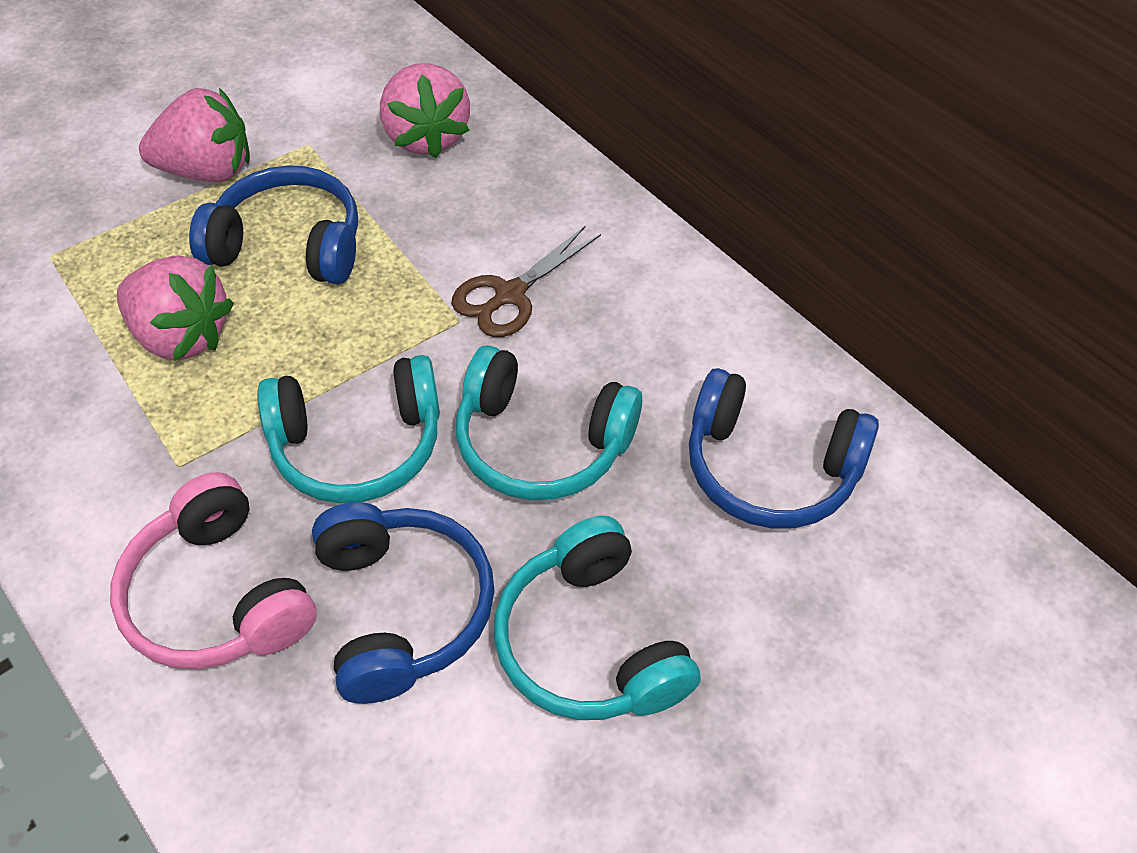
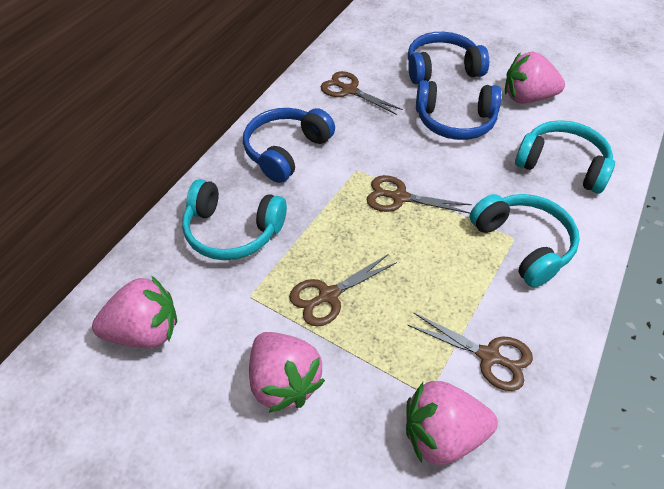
brown scissors: 1 -> 4
pink headphones: 1 -> 0
pink strawberry: 3 -> 4

